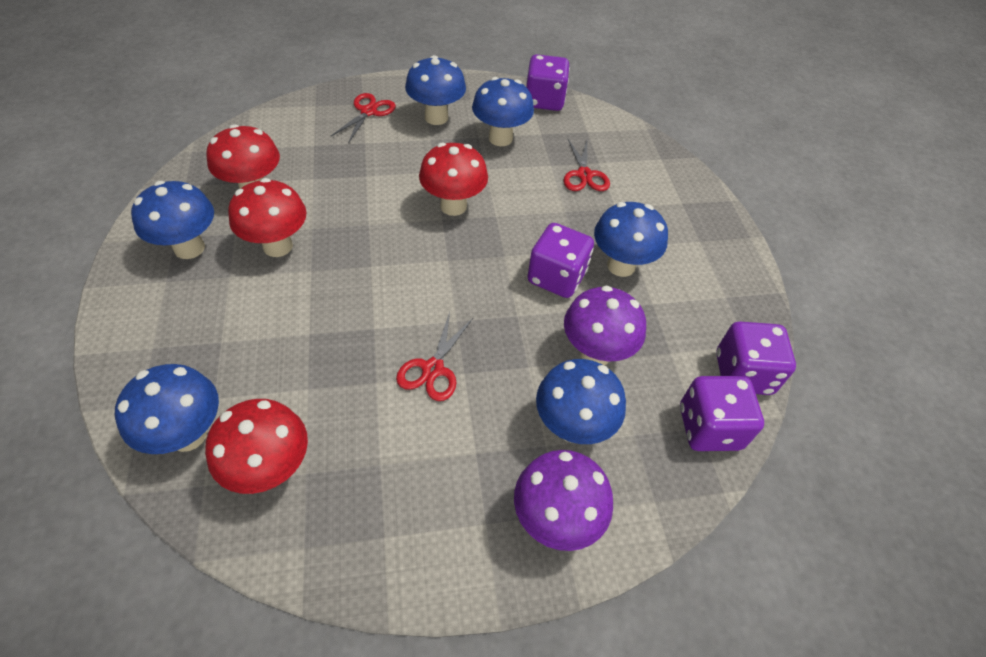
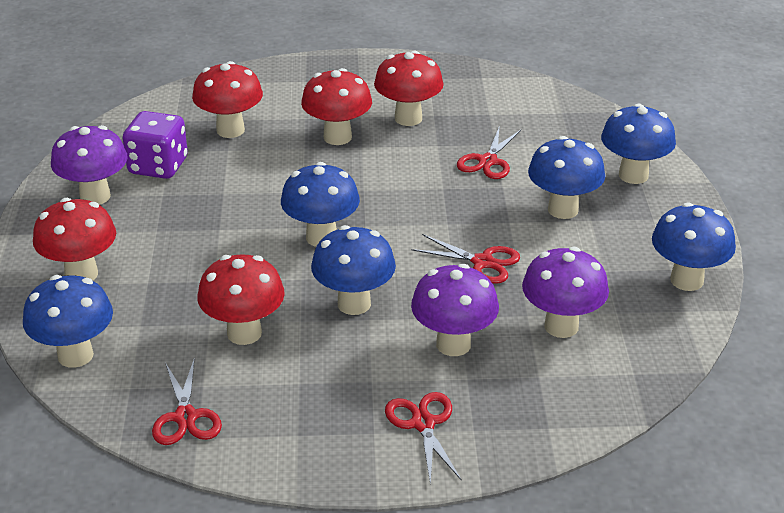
purple dice: 4 -> 1
purple mushroom: 2 -> 3
red mushroom: 4 -> 5
red scissors: 3 -> 4

